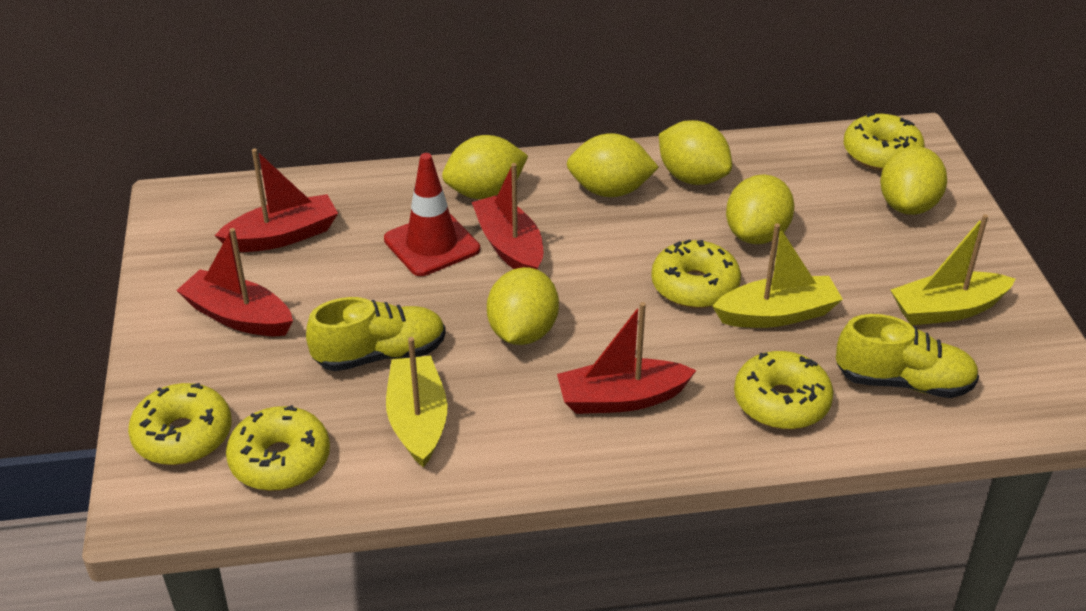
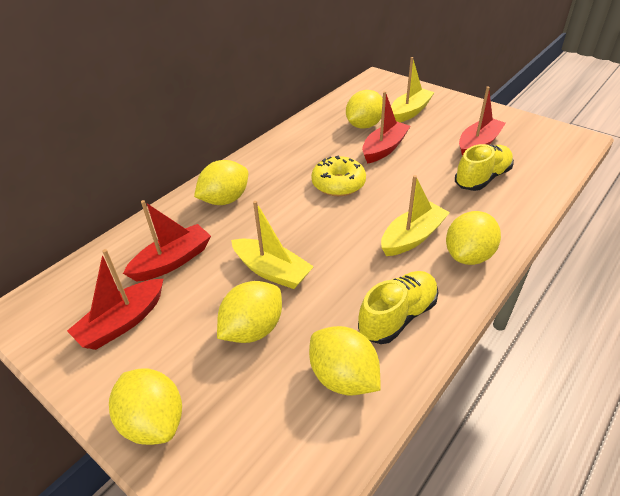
red traffic cone: 1 -> 0
yellow donut: 5 -> 1

